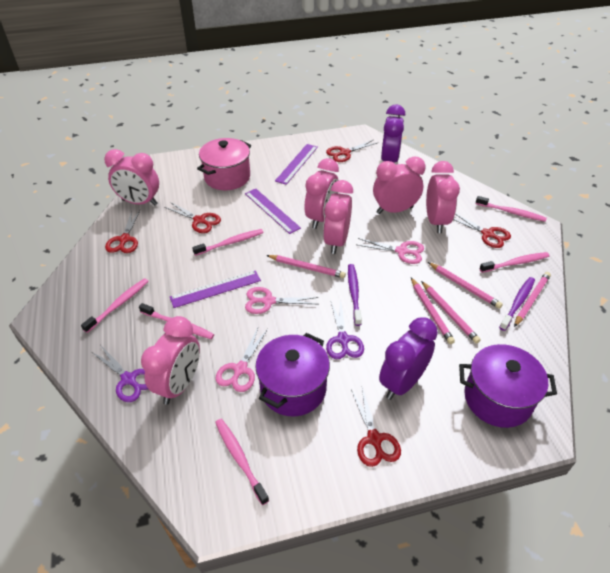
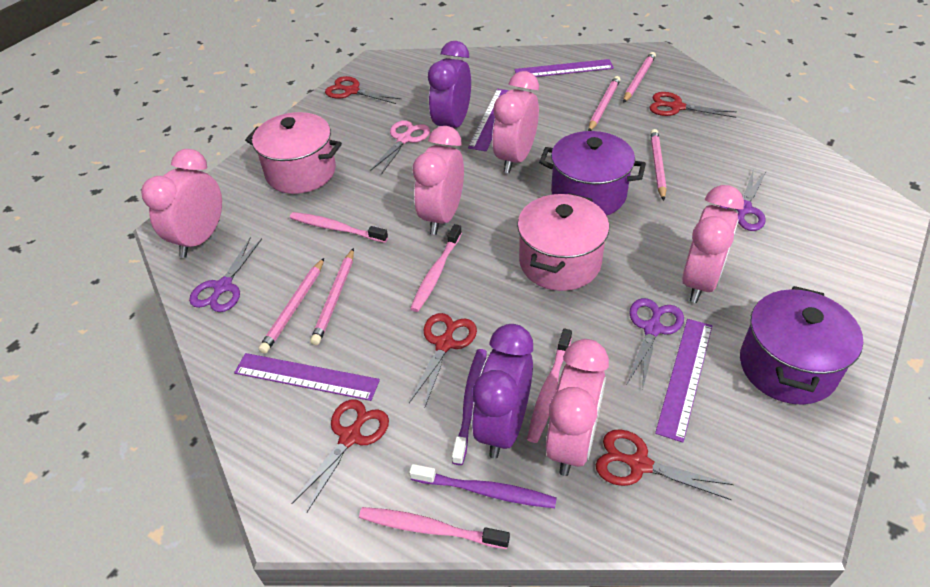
pink clock: 6 -> 5
pink pot: 1 -> 2
pink scissors: 3 -> 1
pink toothbrush: 6 -> 4
purple ruler: 3 -> 4
purple scissors: 2 -> 3

